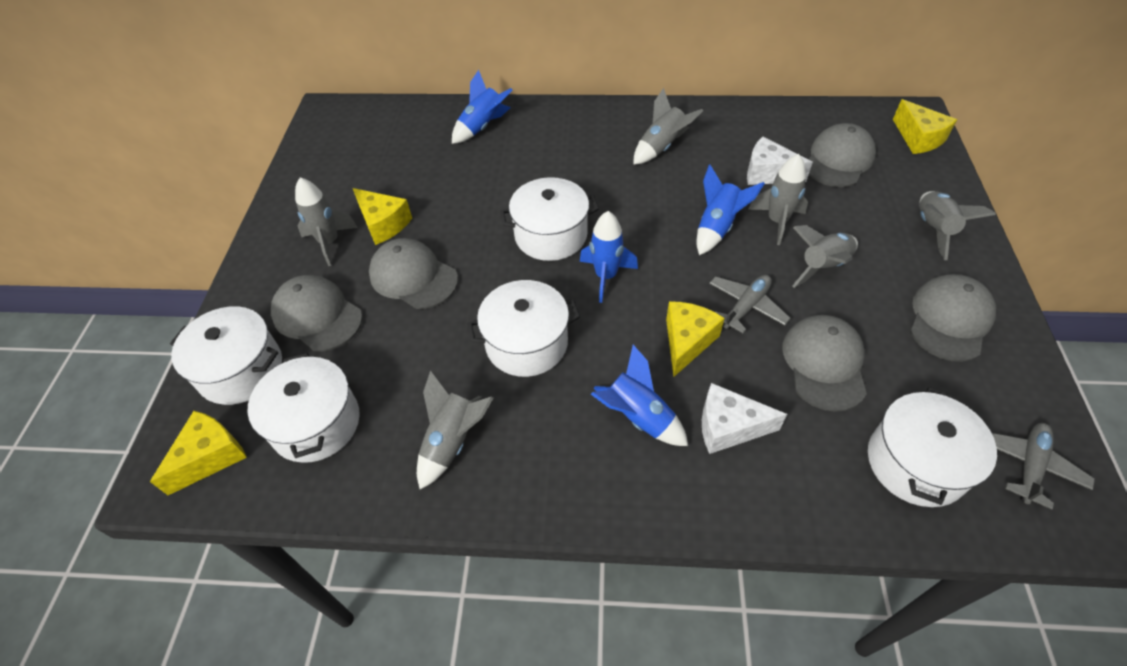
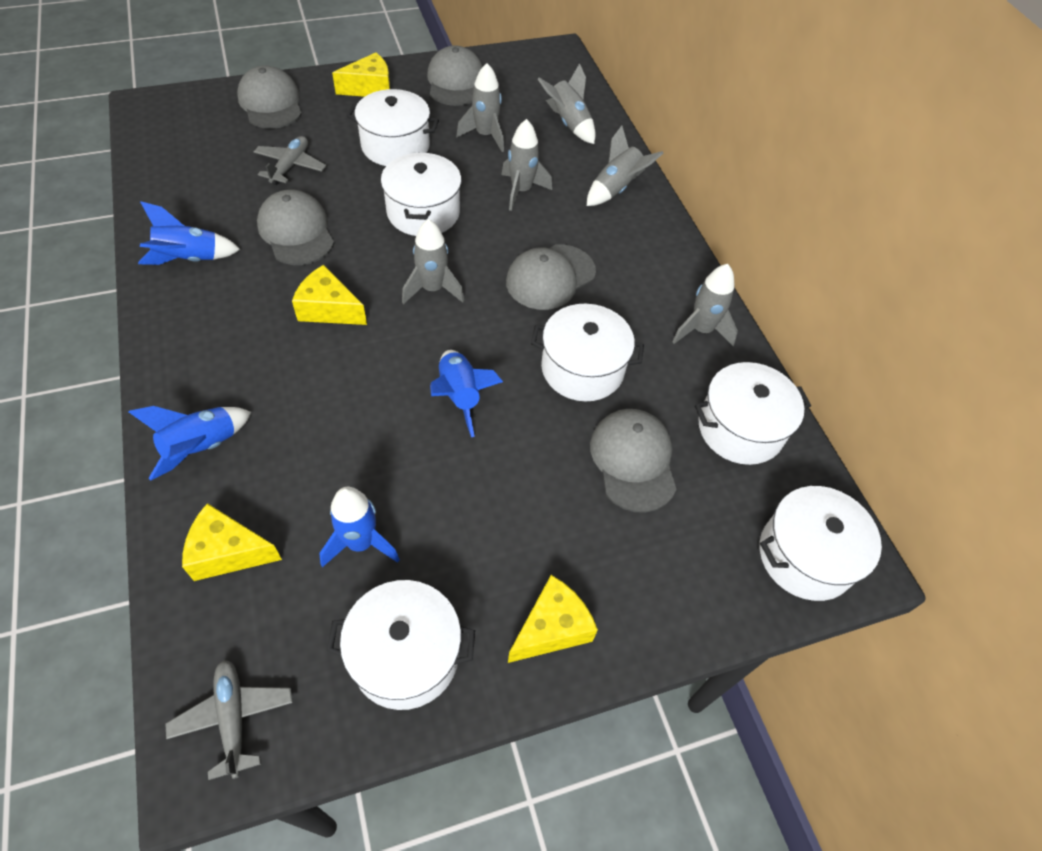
white cheese: 2 -> 0
white pot: 5 -> 6

